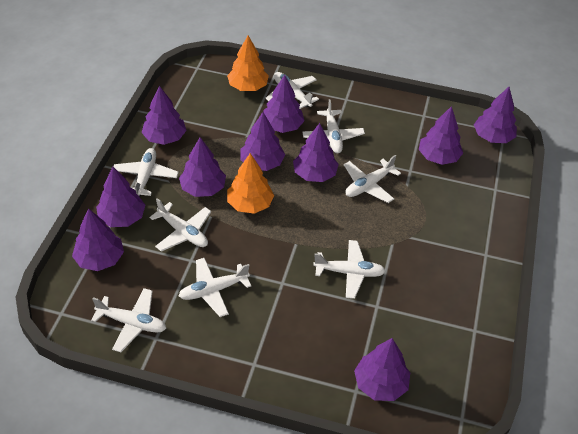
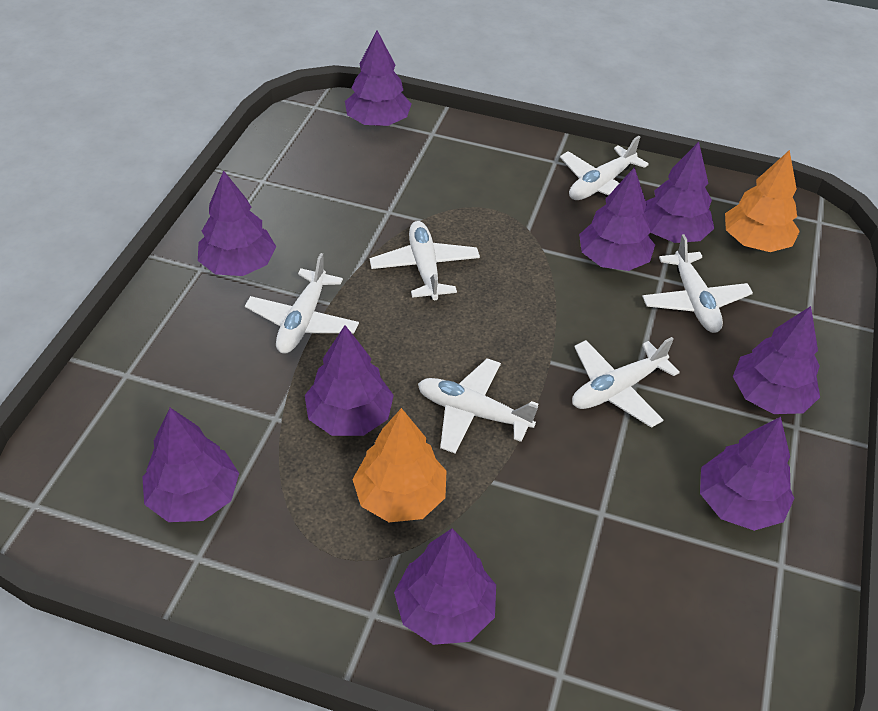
purple tree: 10 -> 9
white plane: 8 -> 6

